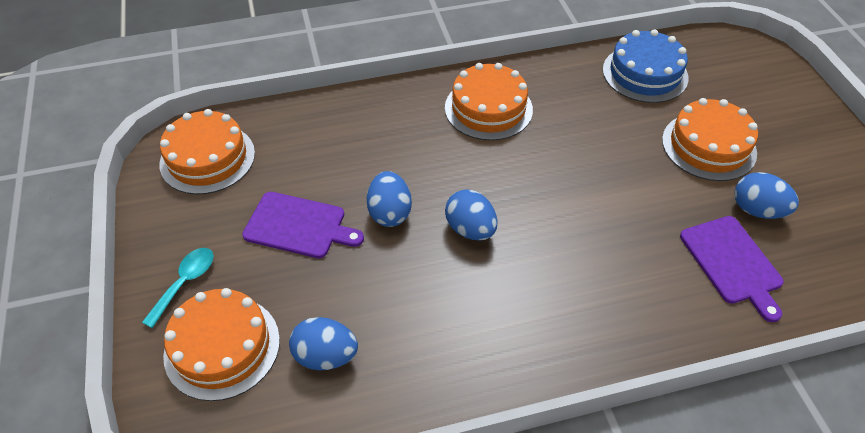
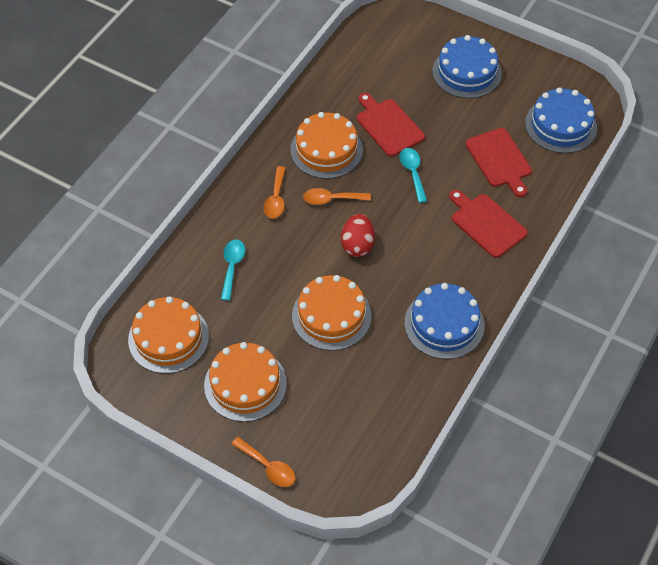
blue cake: 1 -> 3
blue egg: 4 -> 0
orange spoon: 0 -> 3
purple cutting board: 2 -> 0
red cutting board: 0 -> 3
red egg: 0 -> 1
turquoise spoon: 1 -> 2

